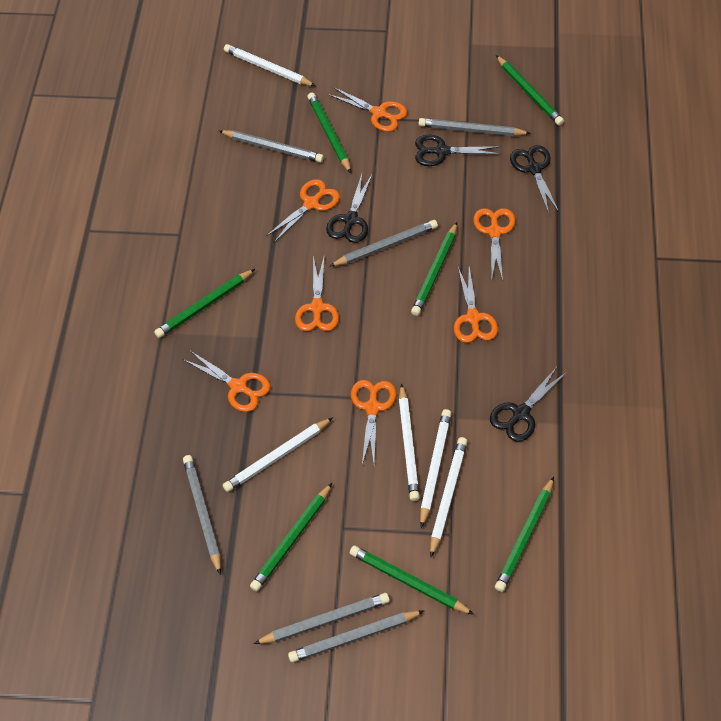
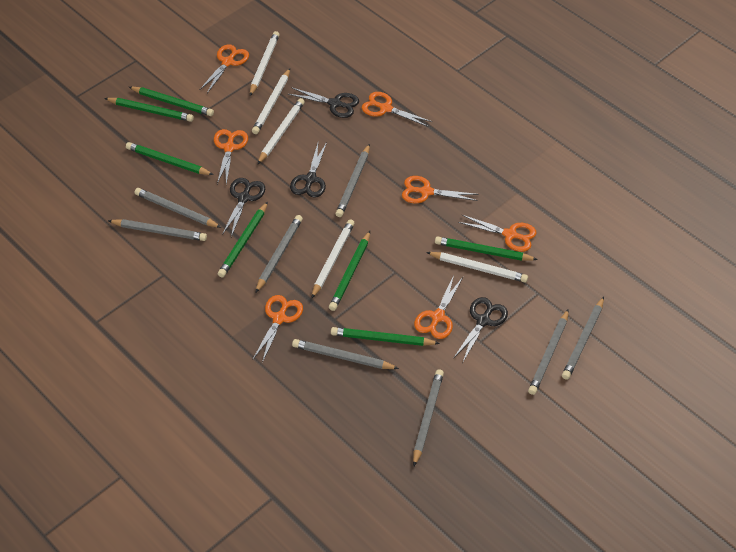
grey pencil: 6 -> 8

